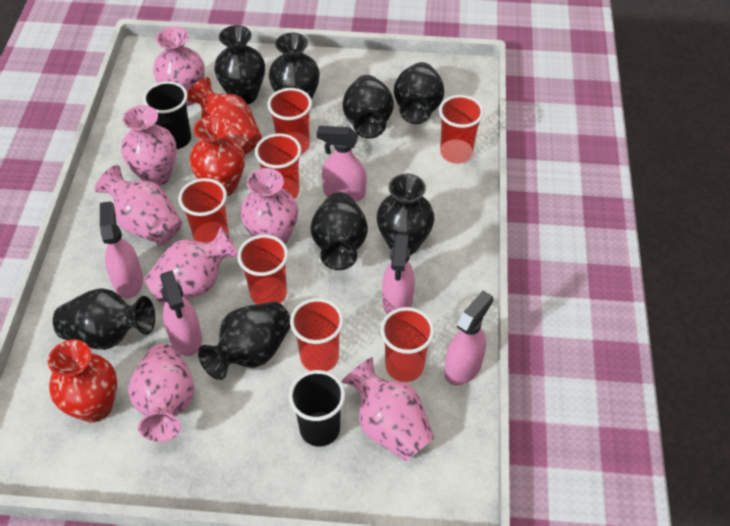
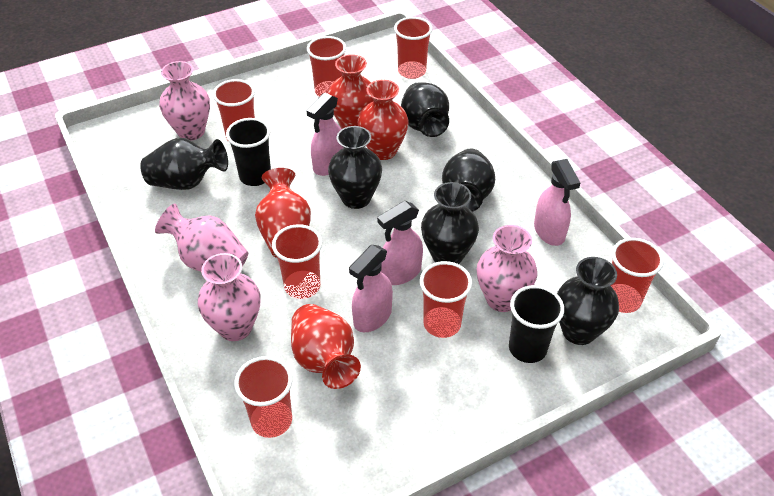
black vase: 8 -> 6
pink spray bottle: 5 -> 4
pink vase: 7 -> 4
red vase: 3 -> 4

